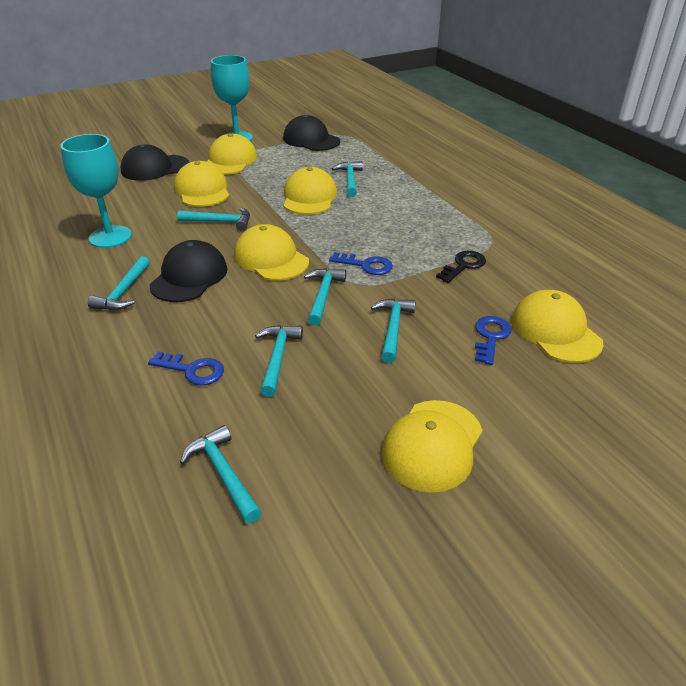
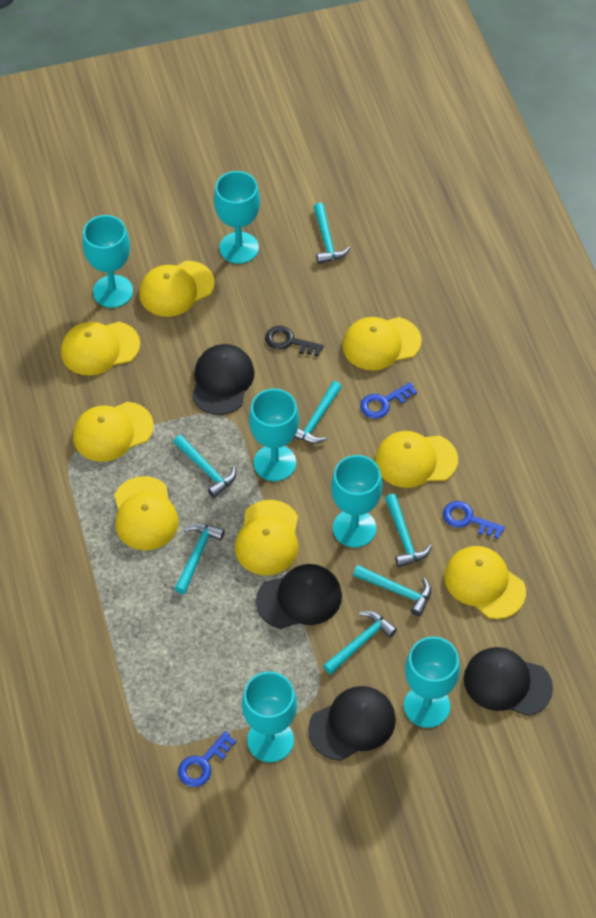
black cap: 3 -> 4
turquoise goblet: 2 -> 6
yellow cap: 6 -> 8

